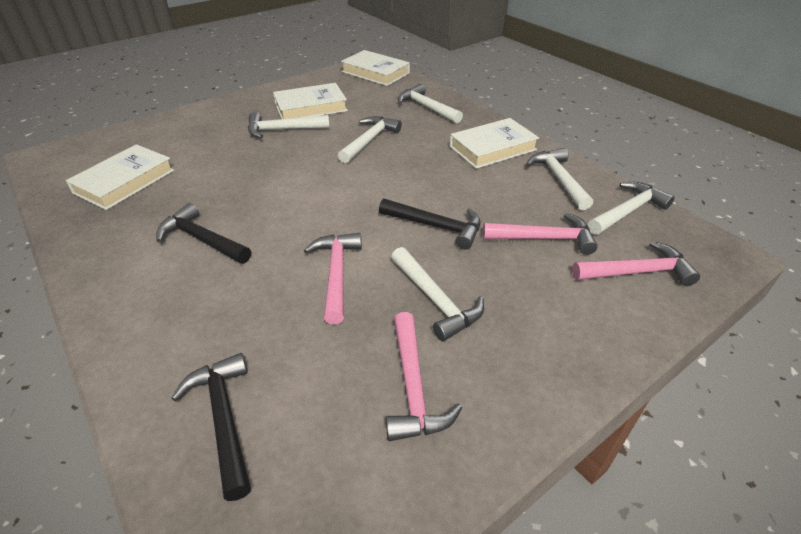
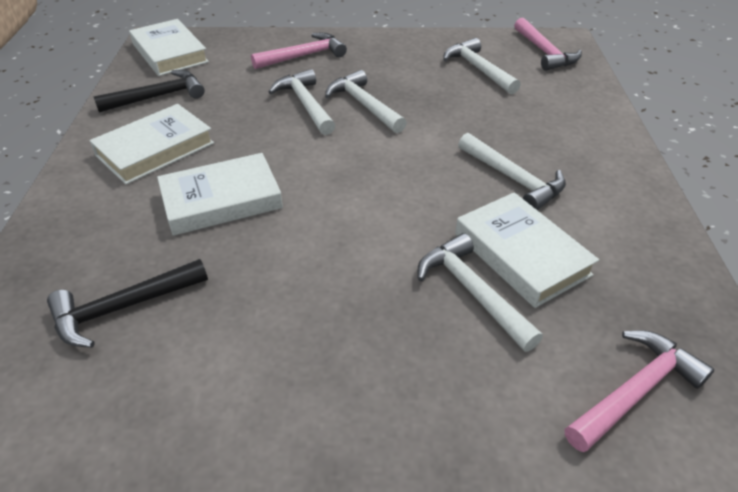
black hammer: 3 -> 2
pink hammer: 4 -> 3
white hammer: 6 -> 5

